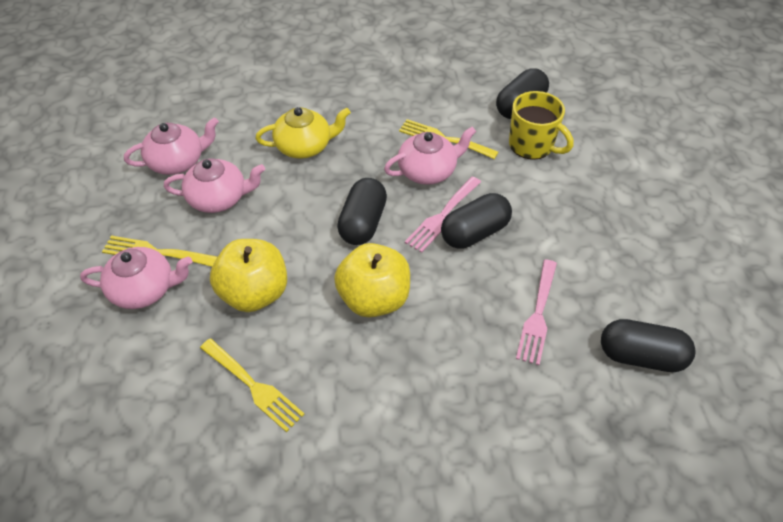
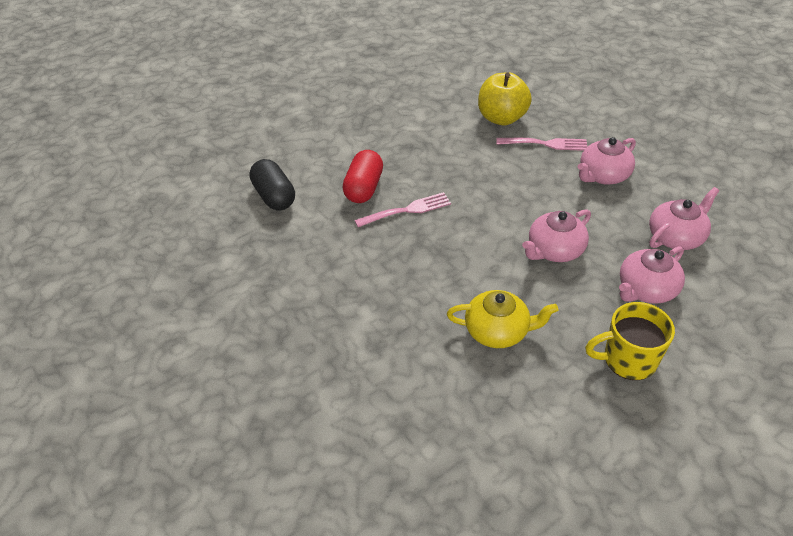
black capsule: 4 -> 1
red capsule: 0 -> 1
yellow apple: 2 -> 1
yellow fork: 3 -> 0

